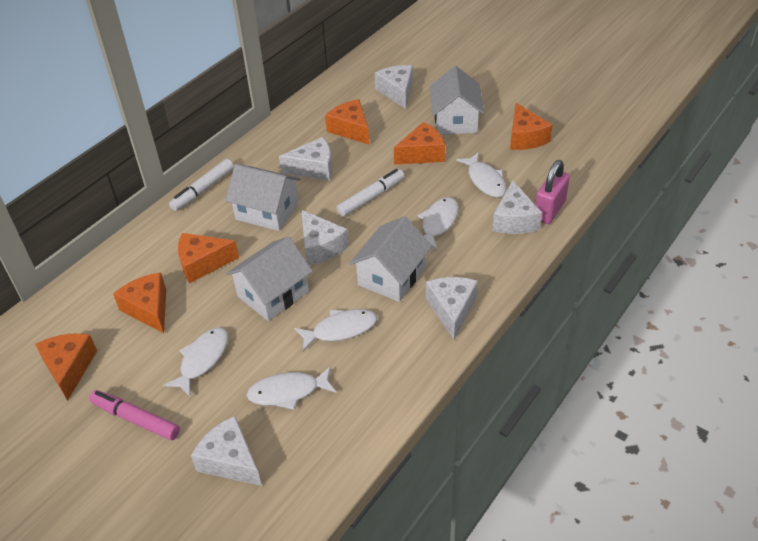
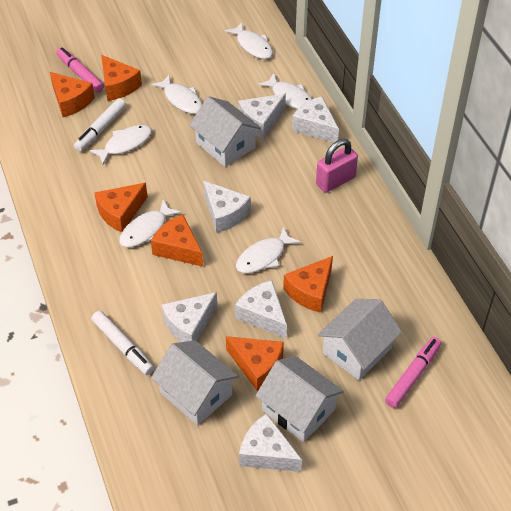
pink marker: 1 -> 2
white fish: 5 -> 6

